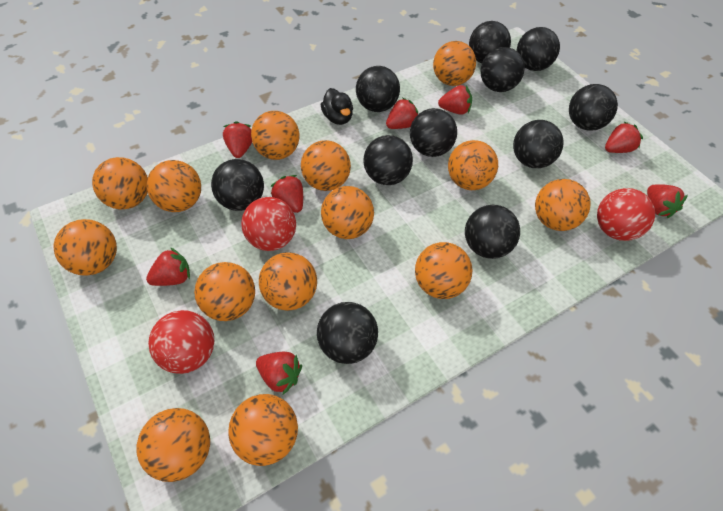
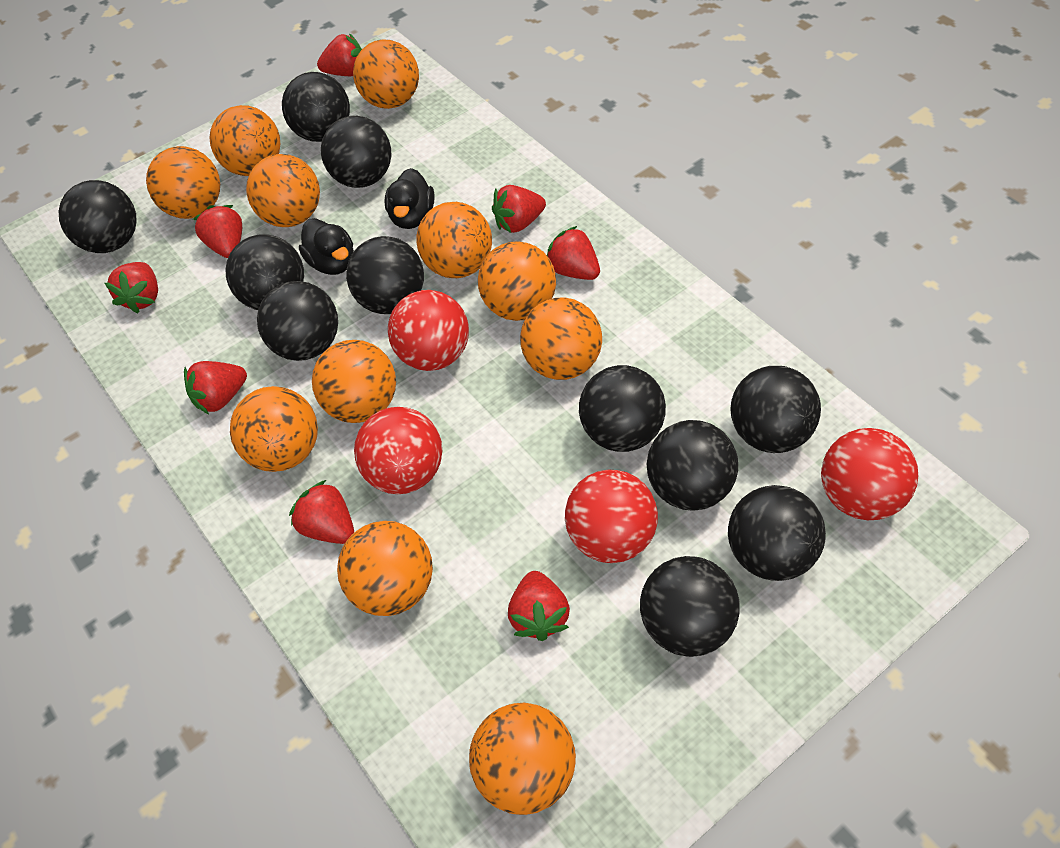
black duck: 1 -> 2
orange ball: 14 -> 11
red ball: 3 -> 4

